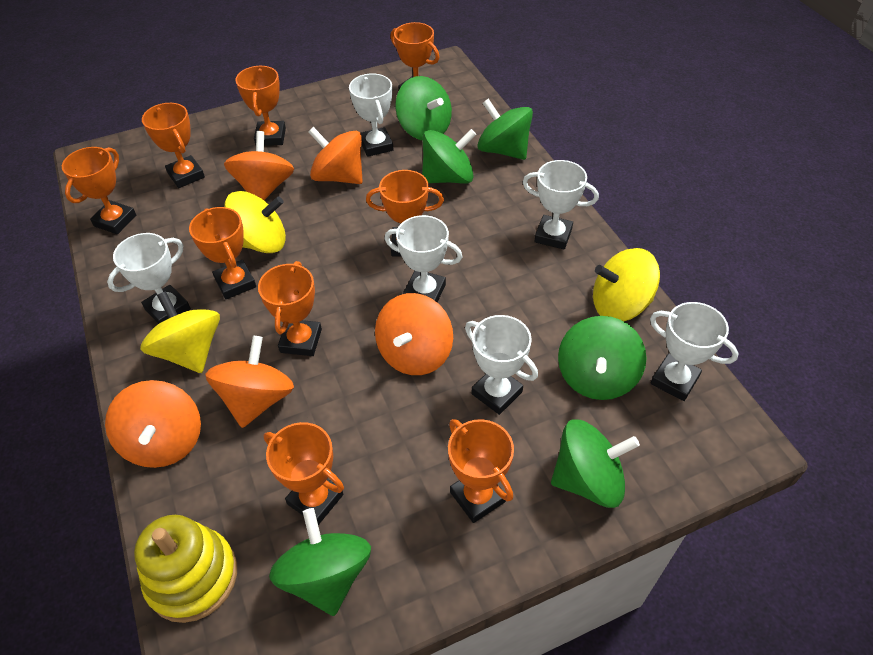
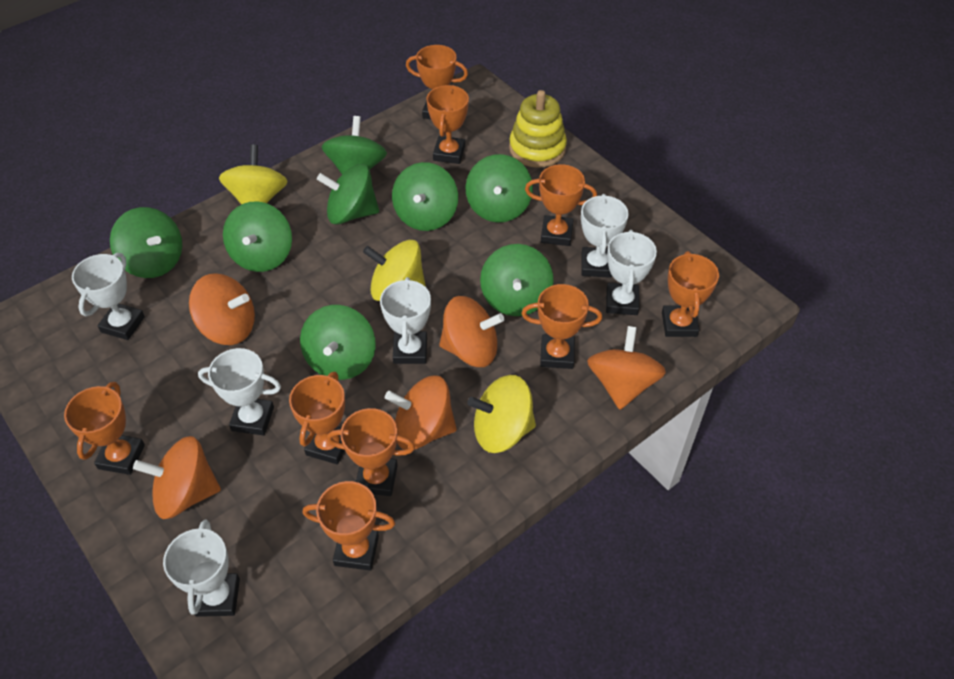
green spinning top: 6 -> 8

